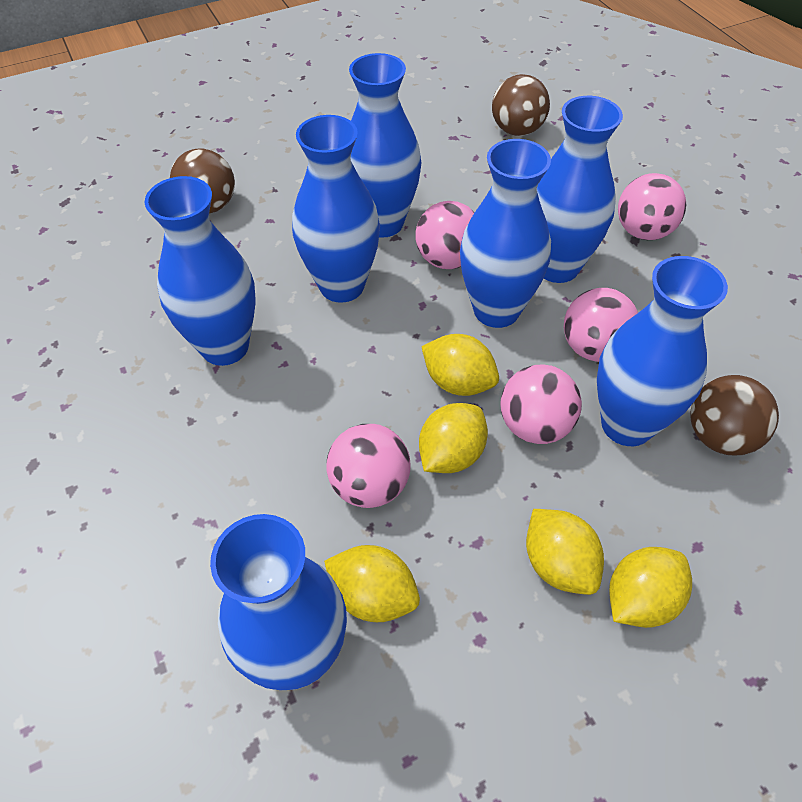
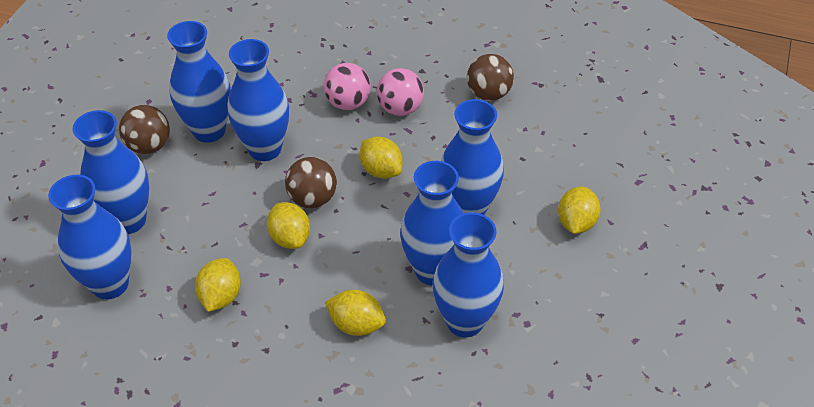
pink ball: 5 -> 2

